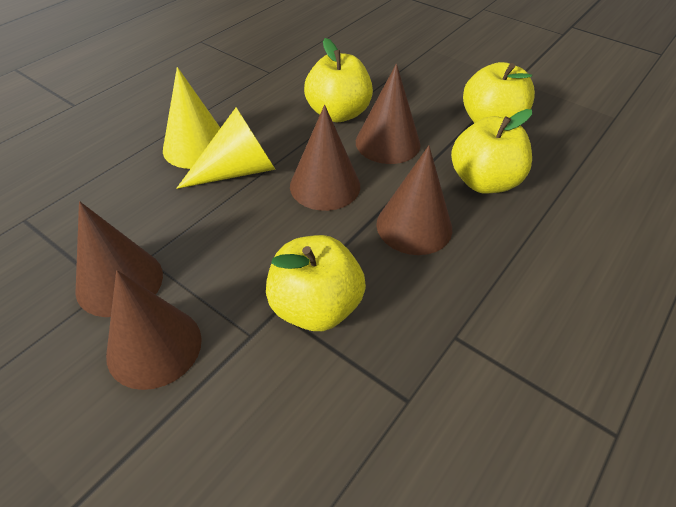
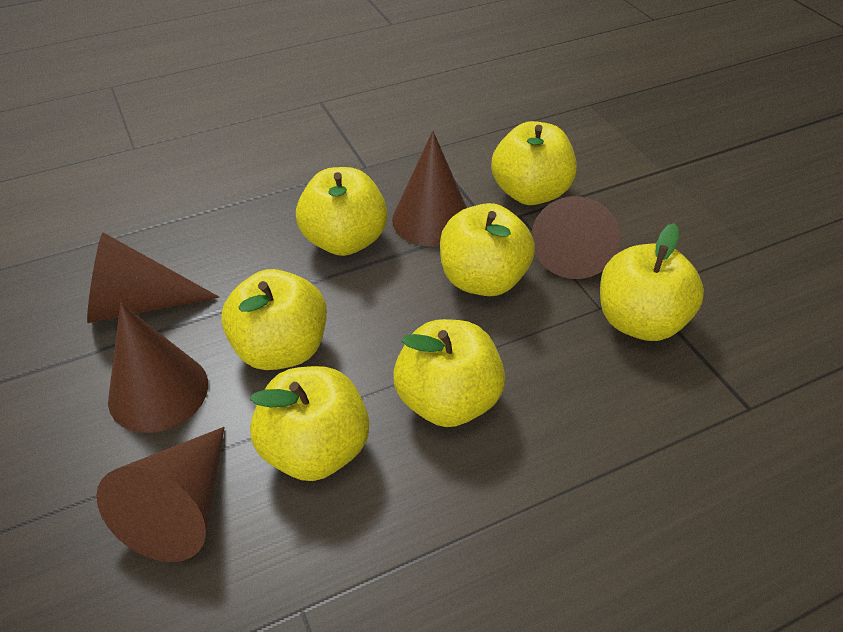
yellow apple: 4 -> 7
yellow cone: 2 -> 0

